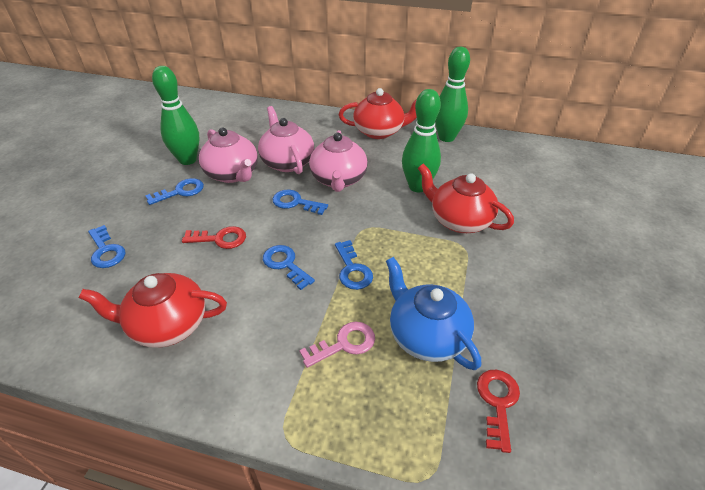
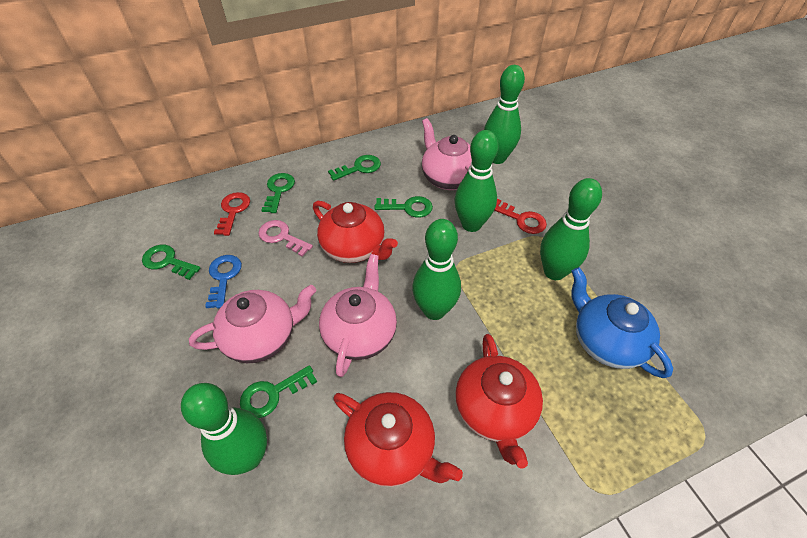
blue key: 5 -> 1
green bowling pin: 3 -> 5
green key: 0 -> 5

